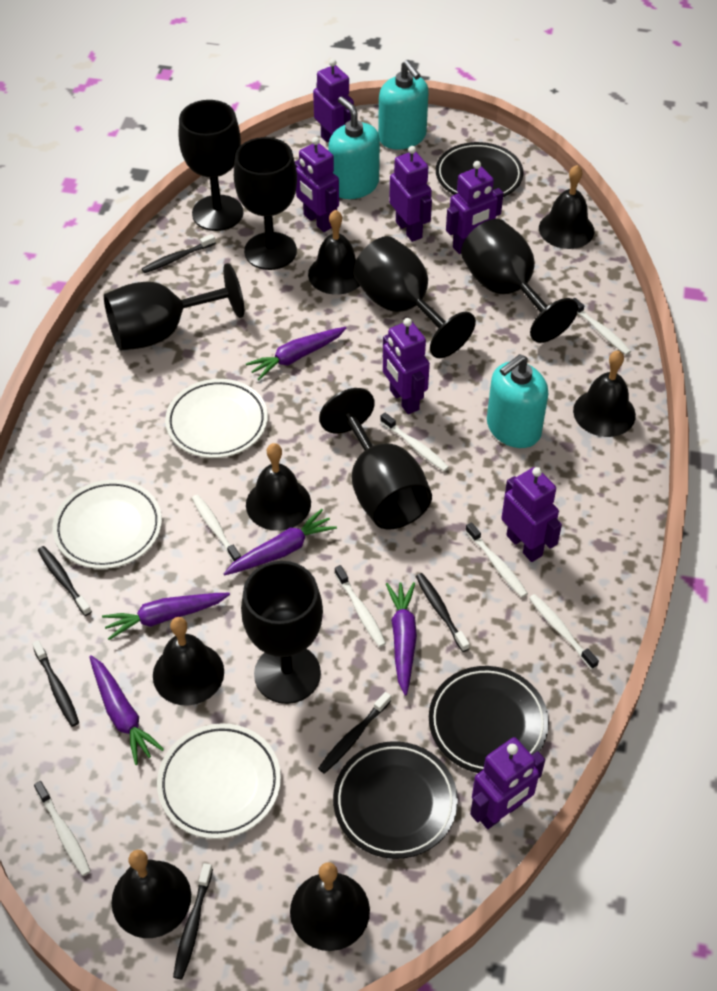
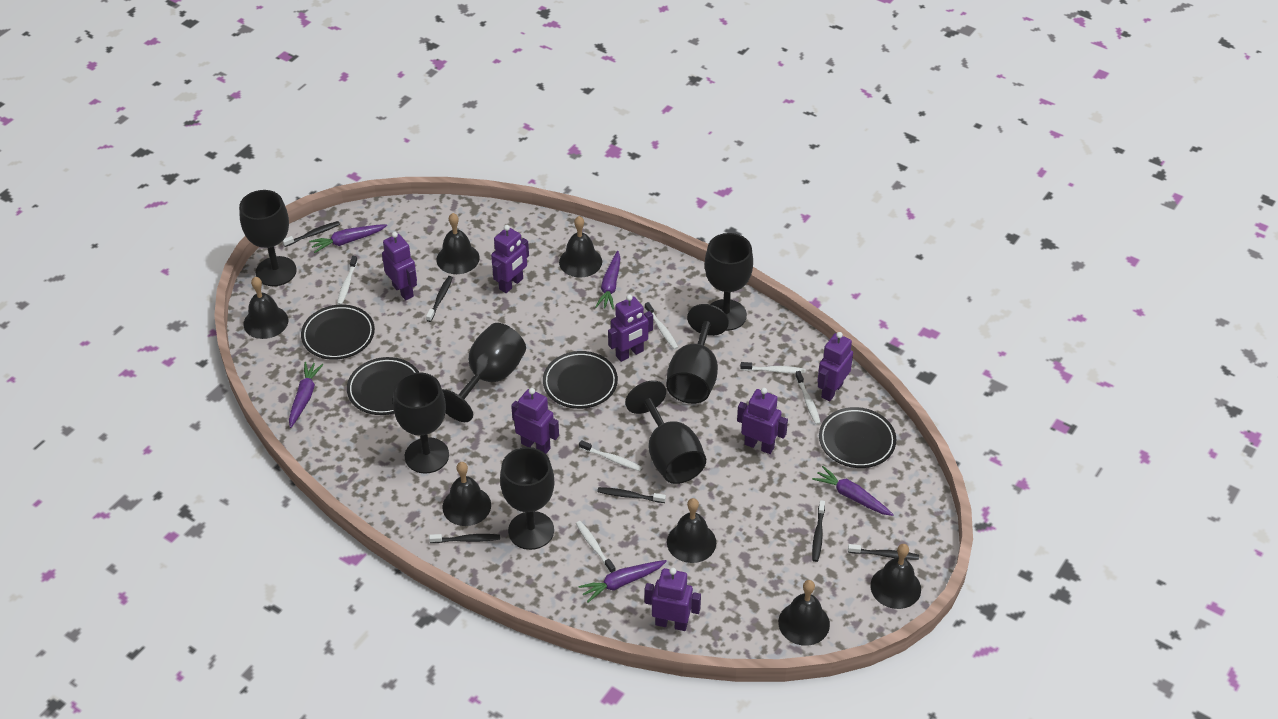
black plate: 3 -> 4
turquoise soap dispenser: 3 -> 0
white plate: 3 -> 0
white toothbrush: 7 -> 6

